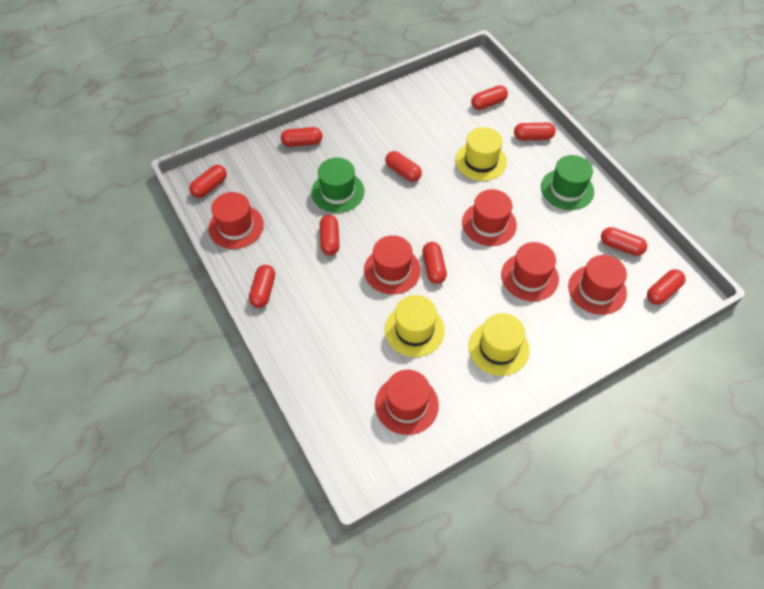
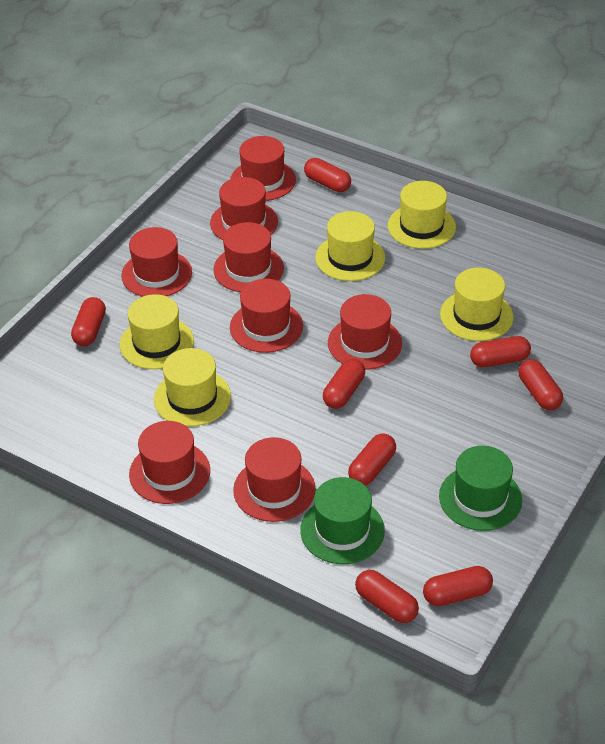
red capsule: 10 -> 8
red hat: 6 -> 8
yellow hat: 3 -> 5

